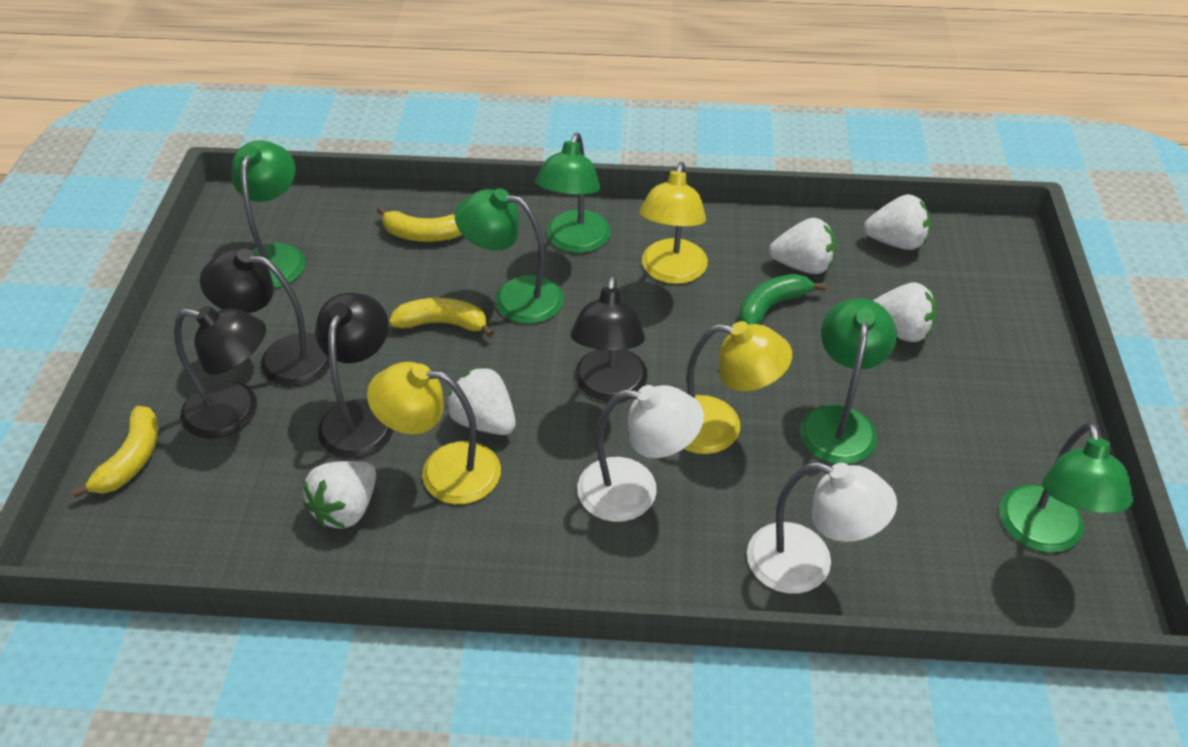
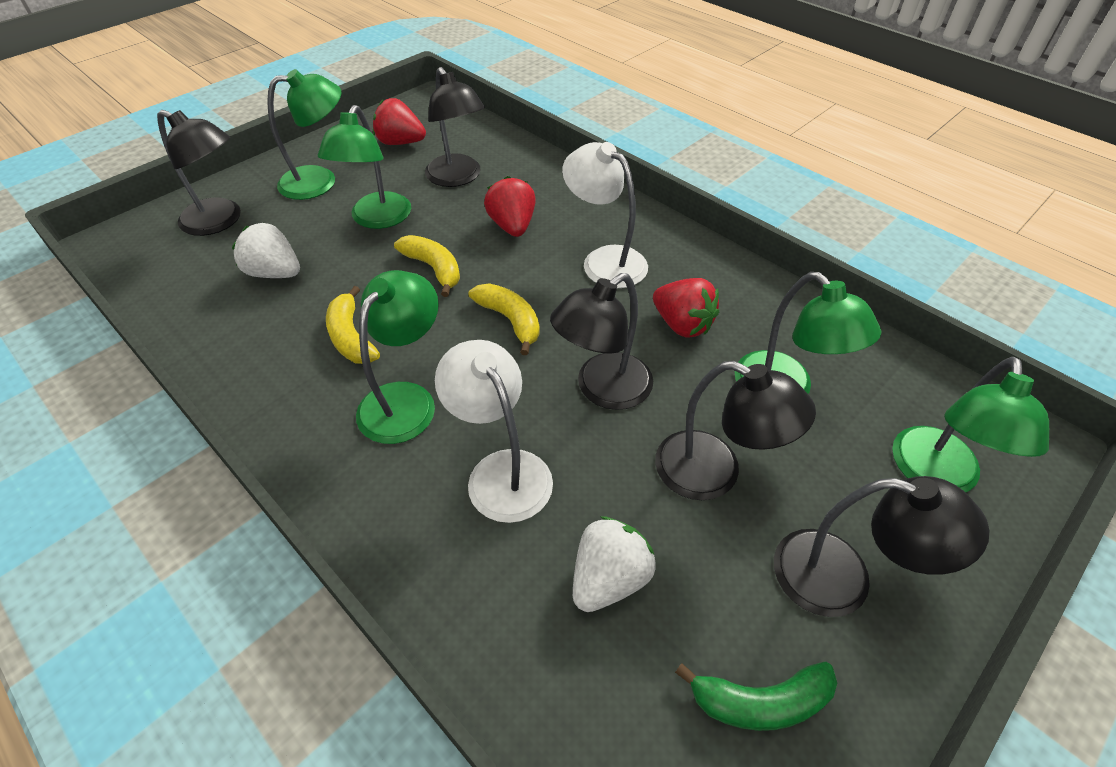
black lamp: 4 -> 5
red strawberry: 0 -> 3
white strawberry: 5 -> 2
yellow lamp: 3 -> 0

